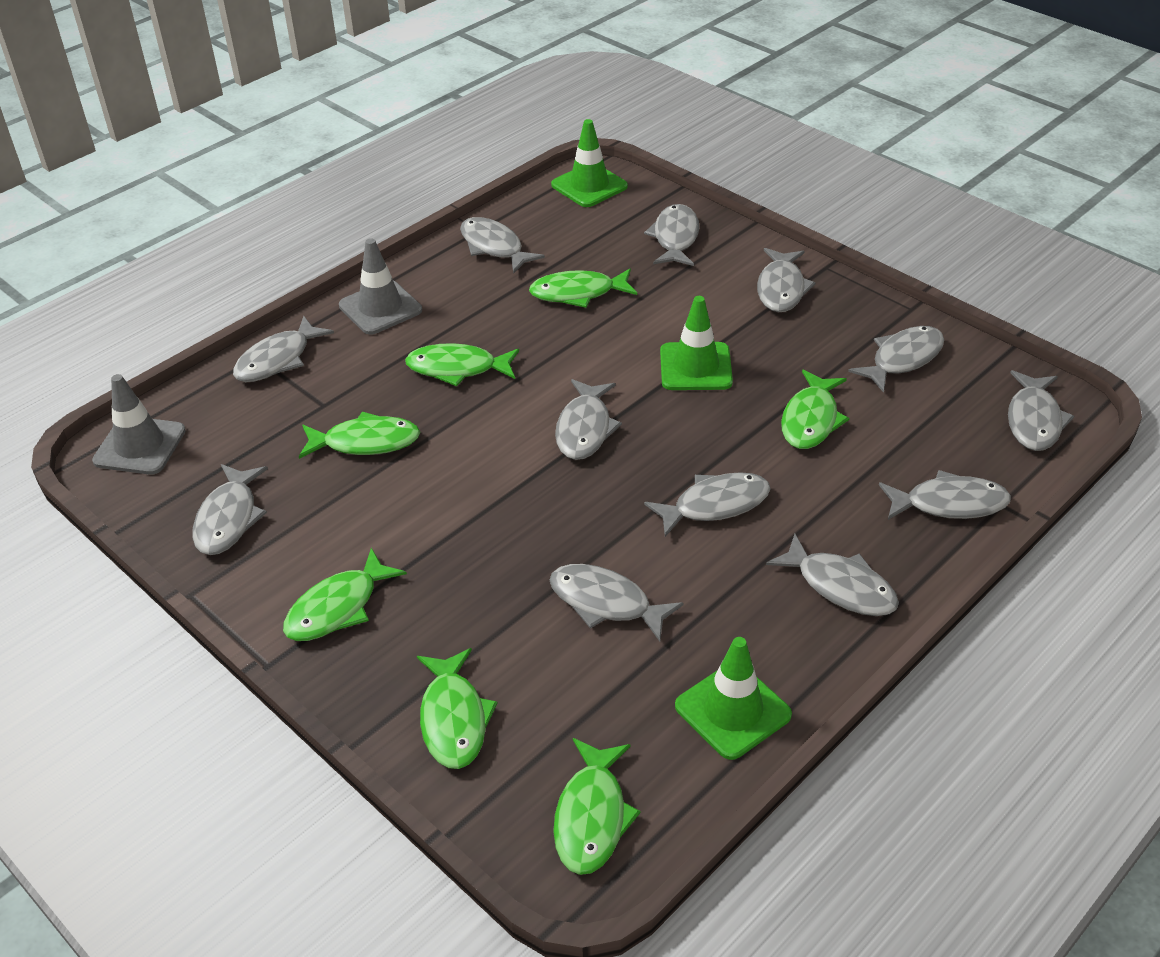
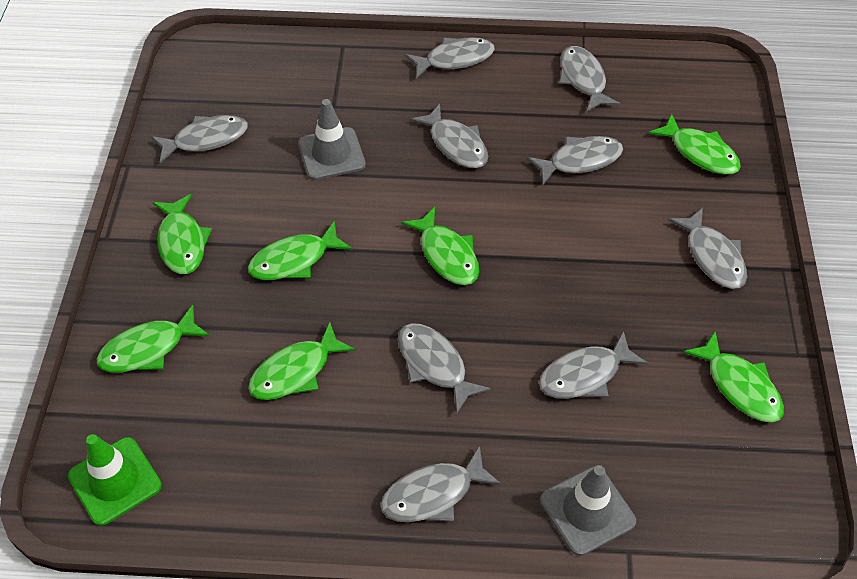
green traffic cone: 3 -> 1
grey fish: 12 -> 9

